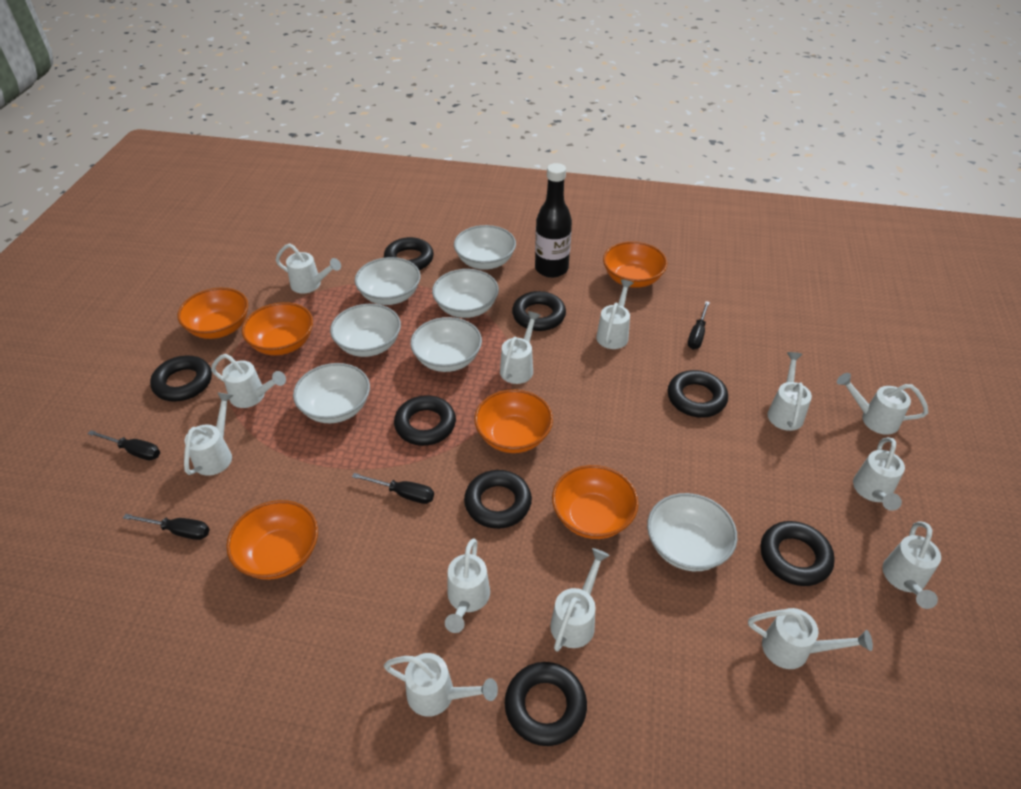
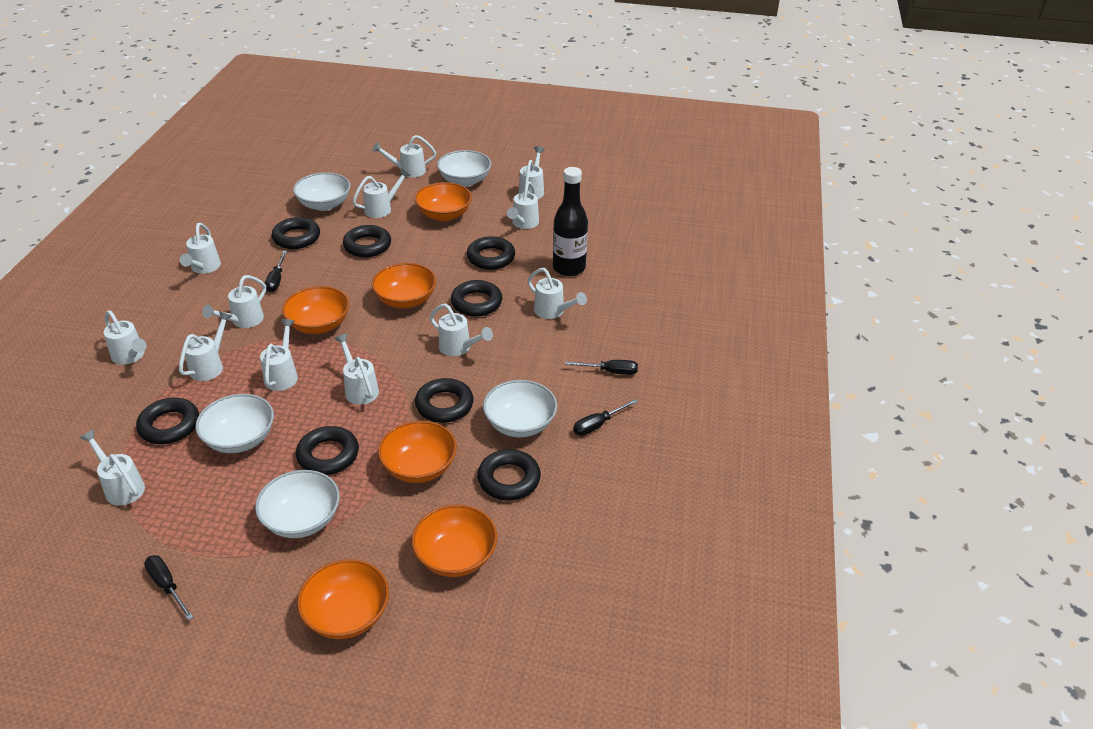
white bowl: 7 -> 5

